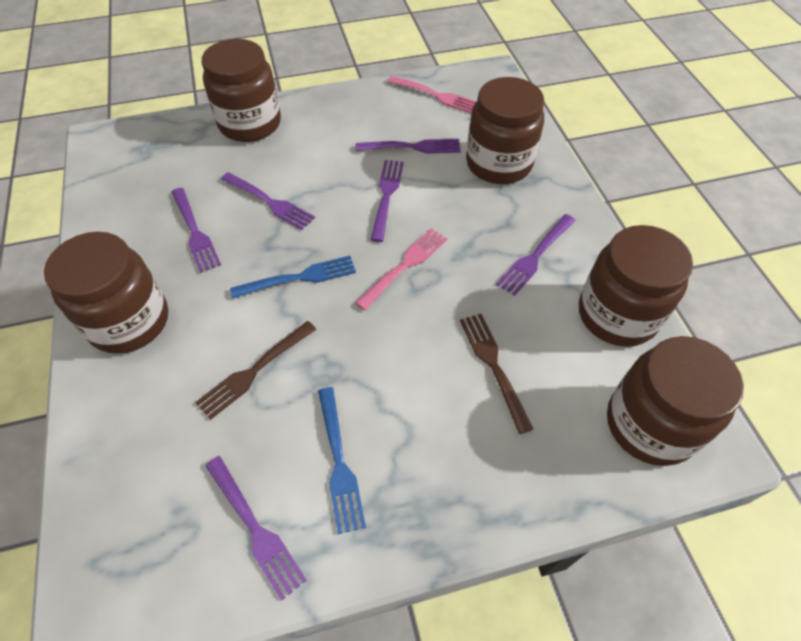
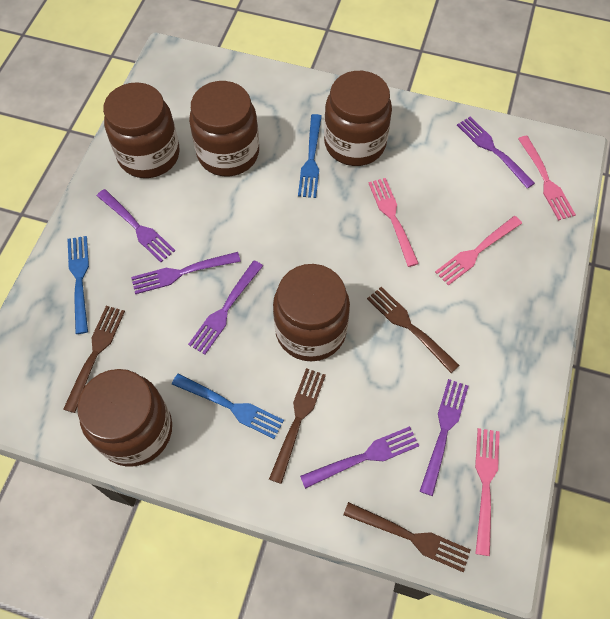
blue fork: 2 -> 3
brown fork: 2 -> 4
pink fork: 2 -> 4

